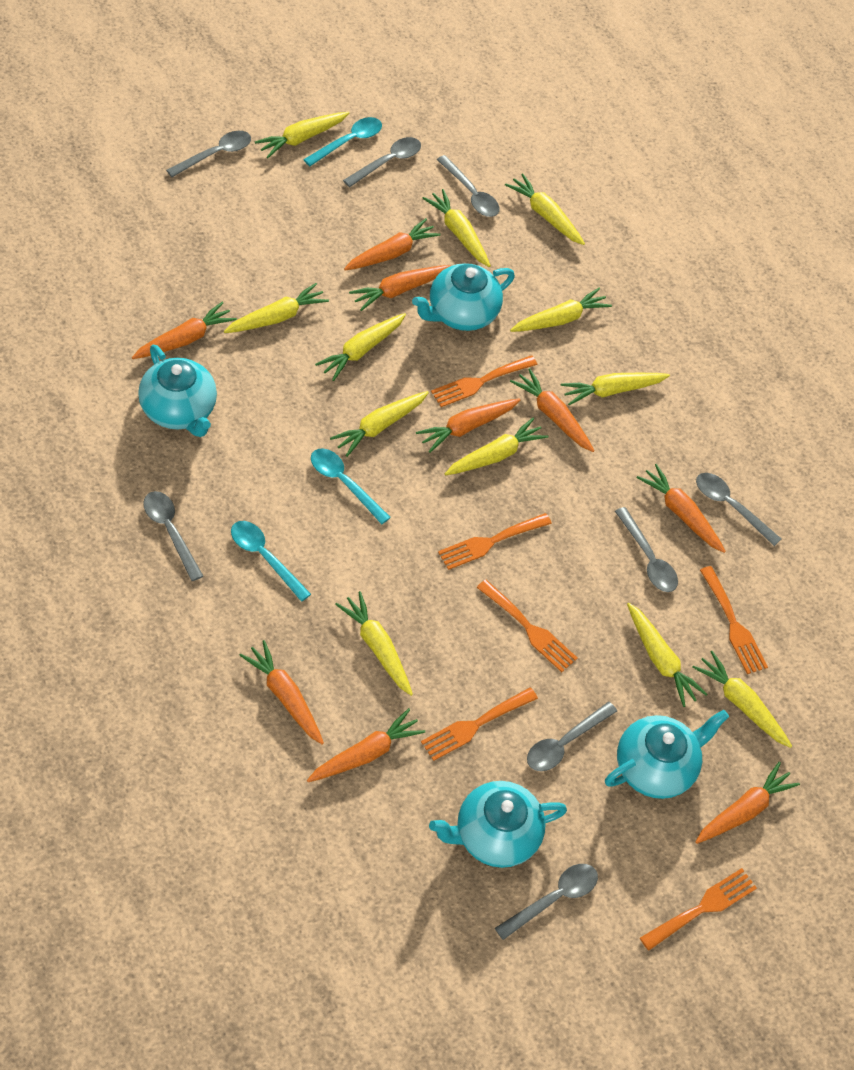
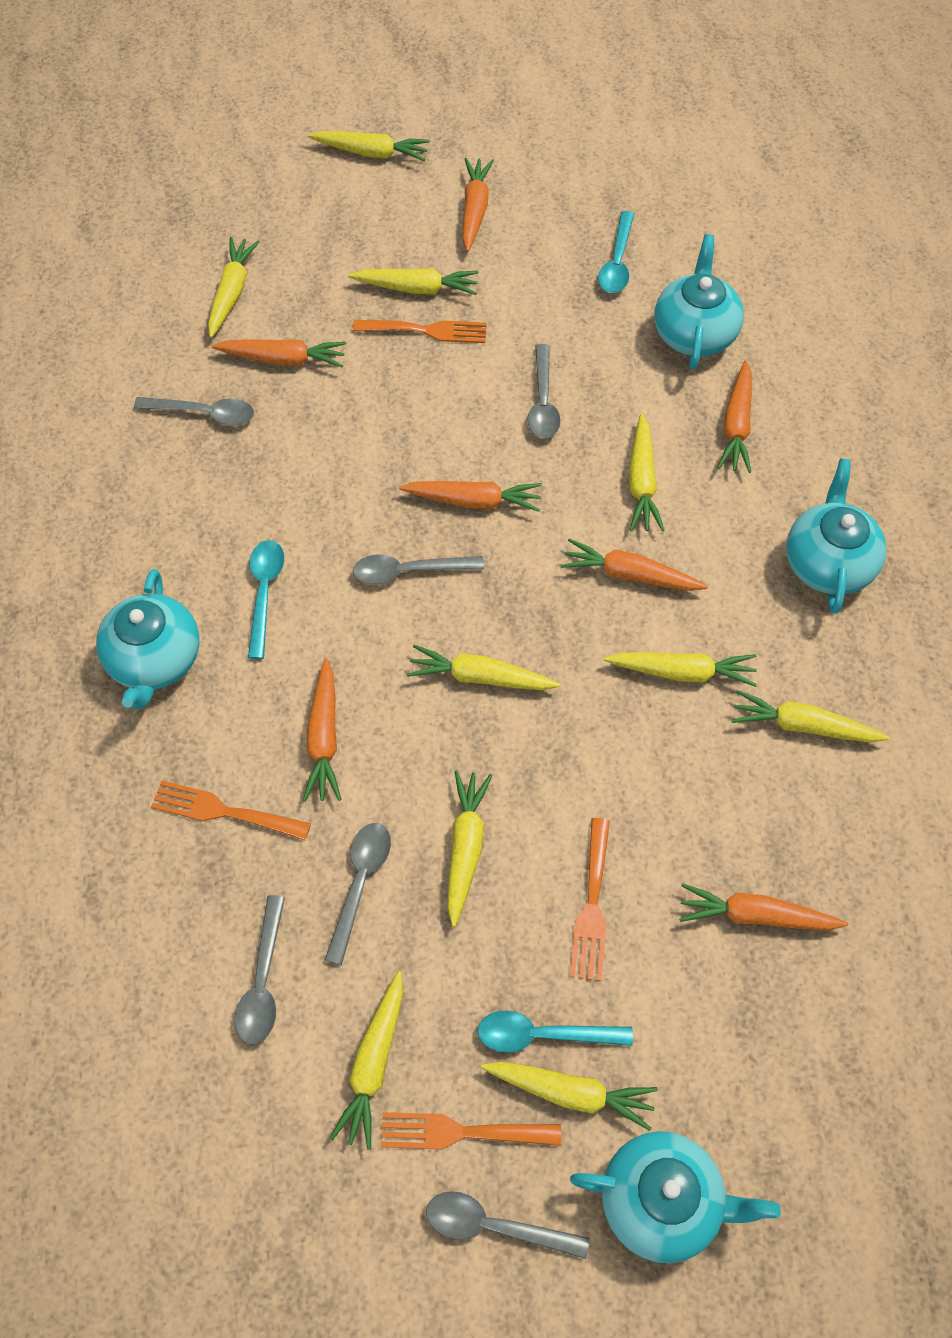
grey spoon: 8 -> 6
orange carrot: 9 -> 7
orange fork: 6 -> 4
yellow carrot: 12 -> 10

